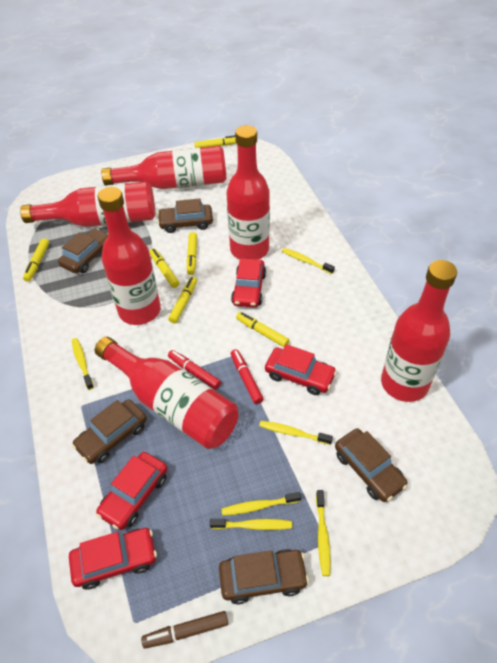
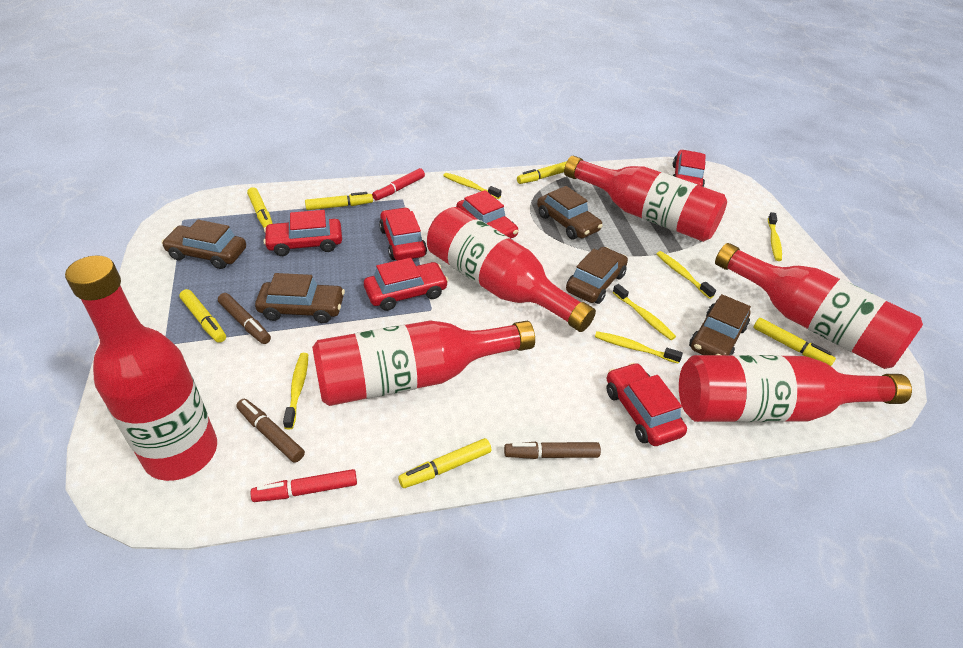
brown marker: 1 -> 3
red car: 4 -> 6

